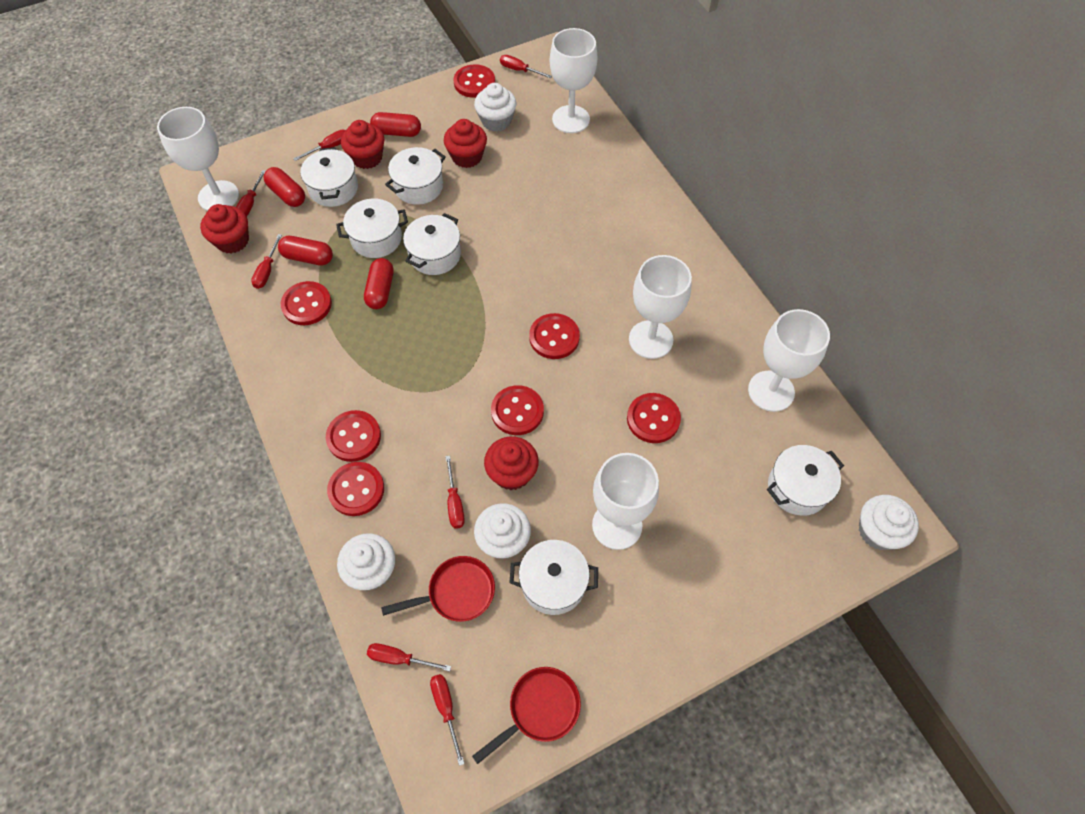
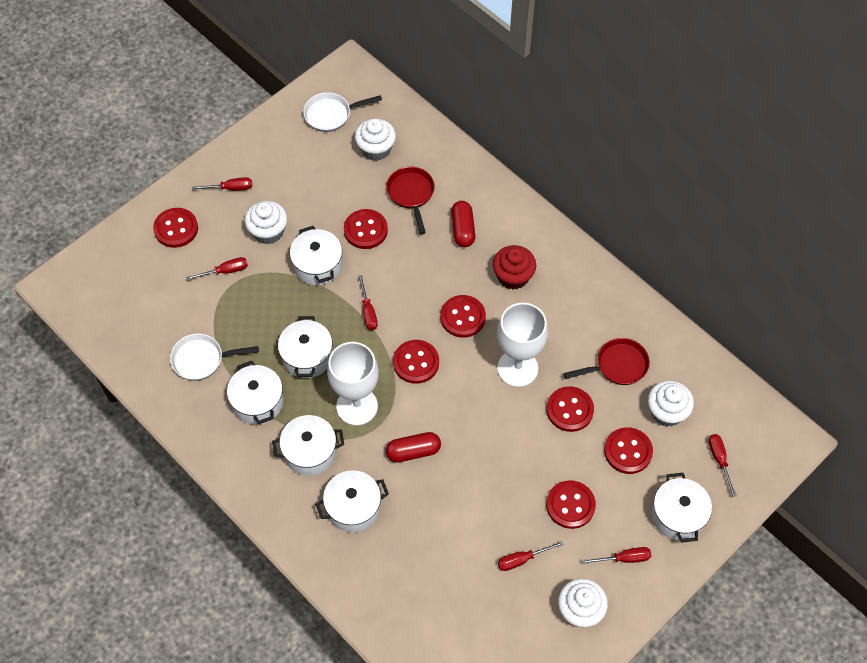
red capsule: 4 -> 2
red cupcake: 4 -> 1
red screwdriver: 7 -> 6
white goblet: 5 -> 2
white pan: 0 -> 2

